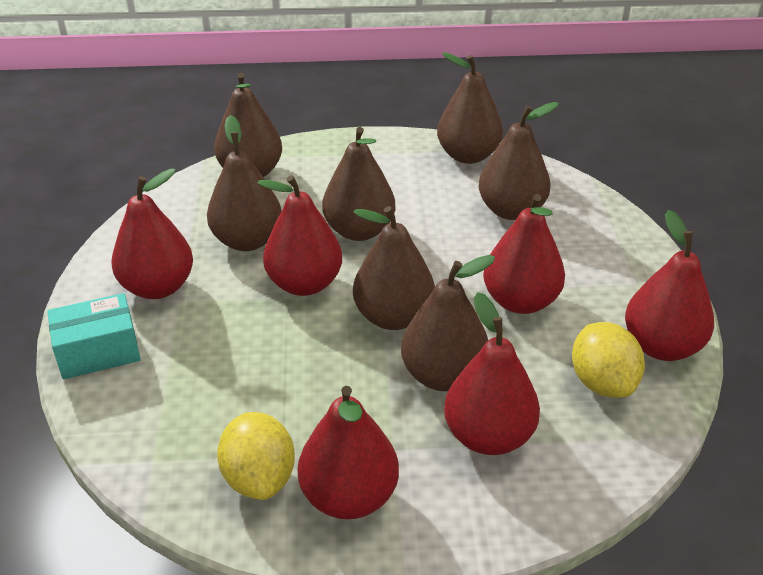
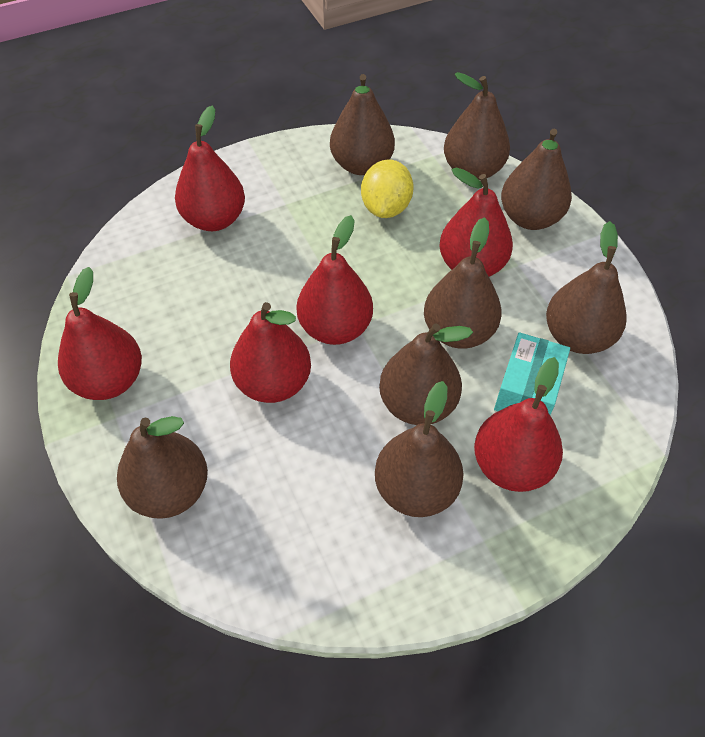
brown pear: 7 -> 8
yellow lemon: 2 -> 1

